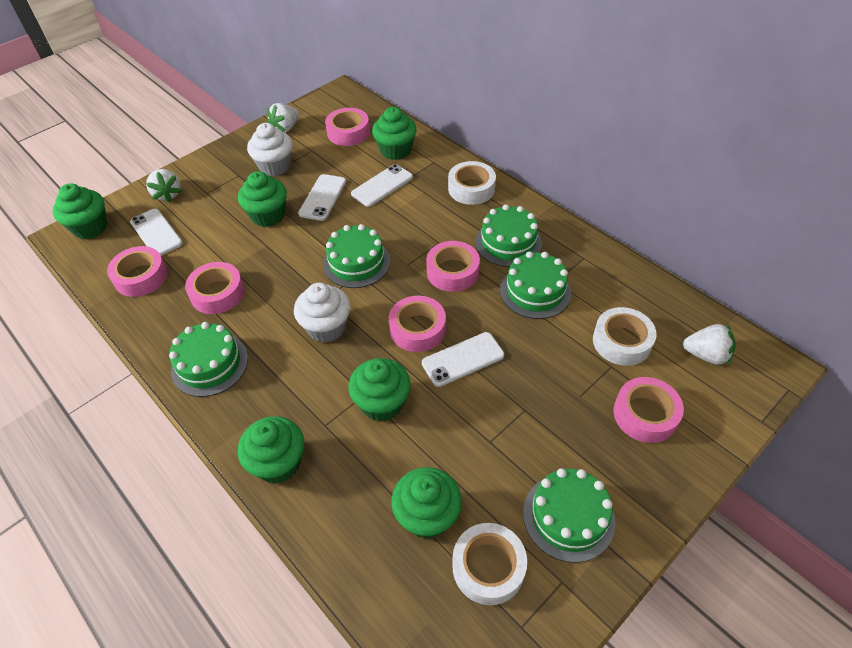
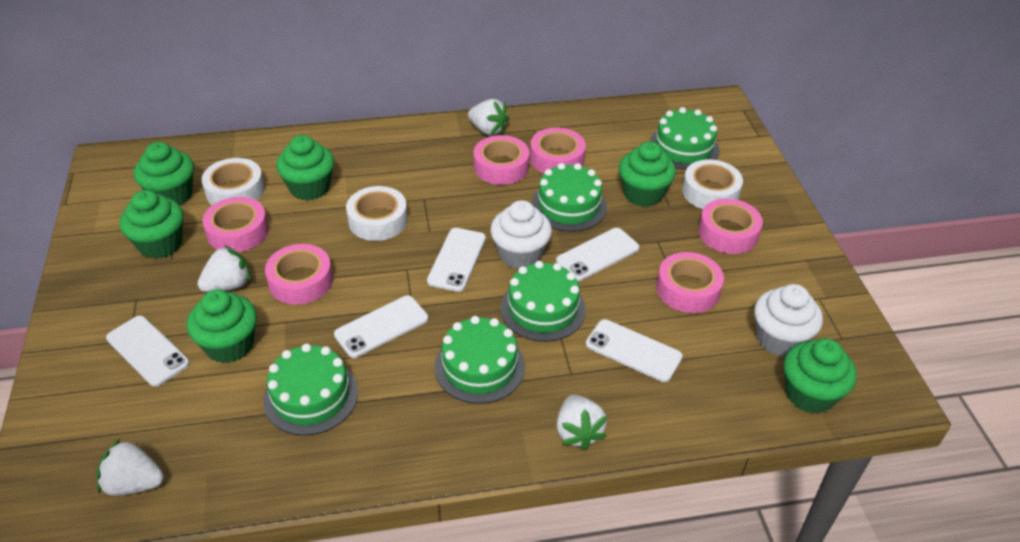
white phone: 4 -> 5
white strawberry: 3 -> 4

